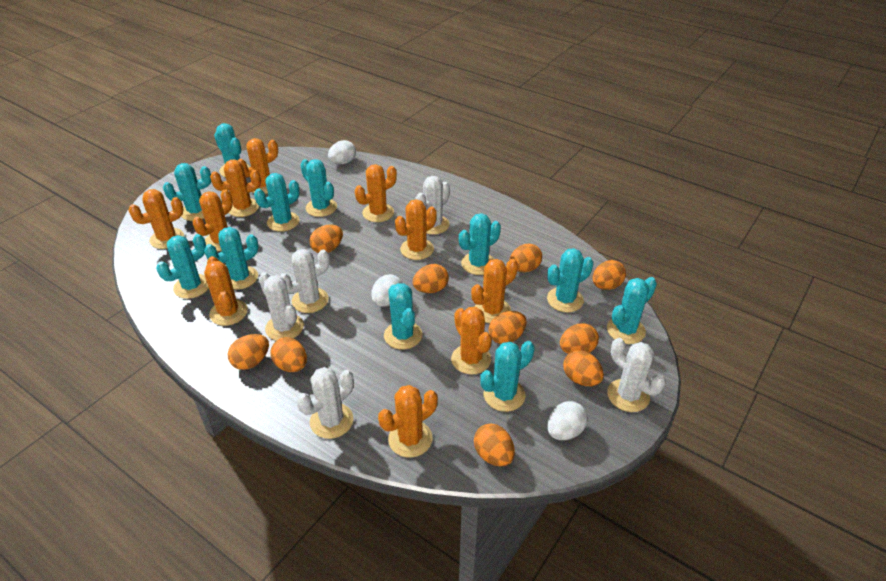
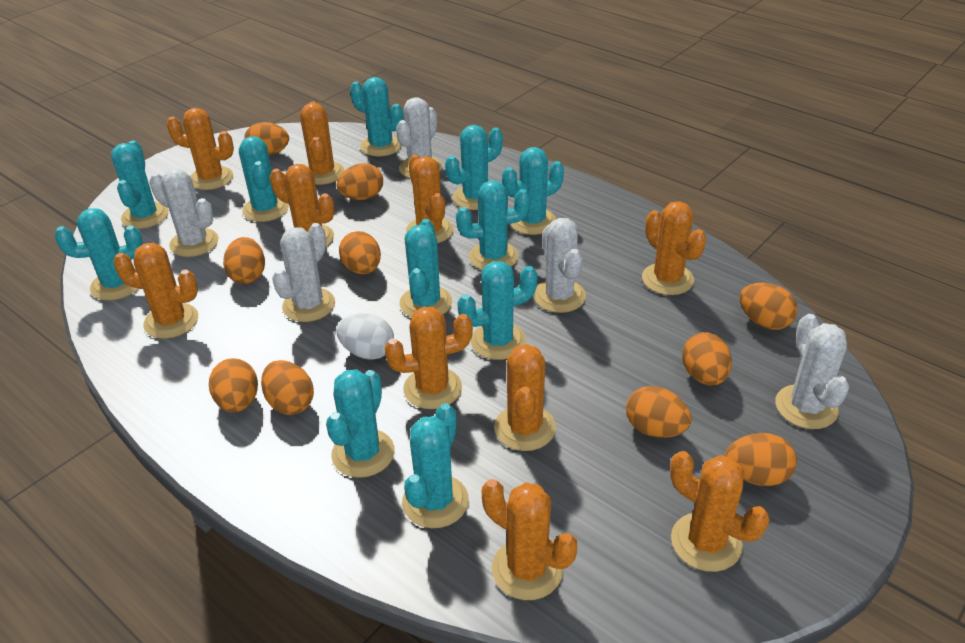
white egg: 3 -> 1

